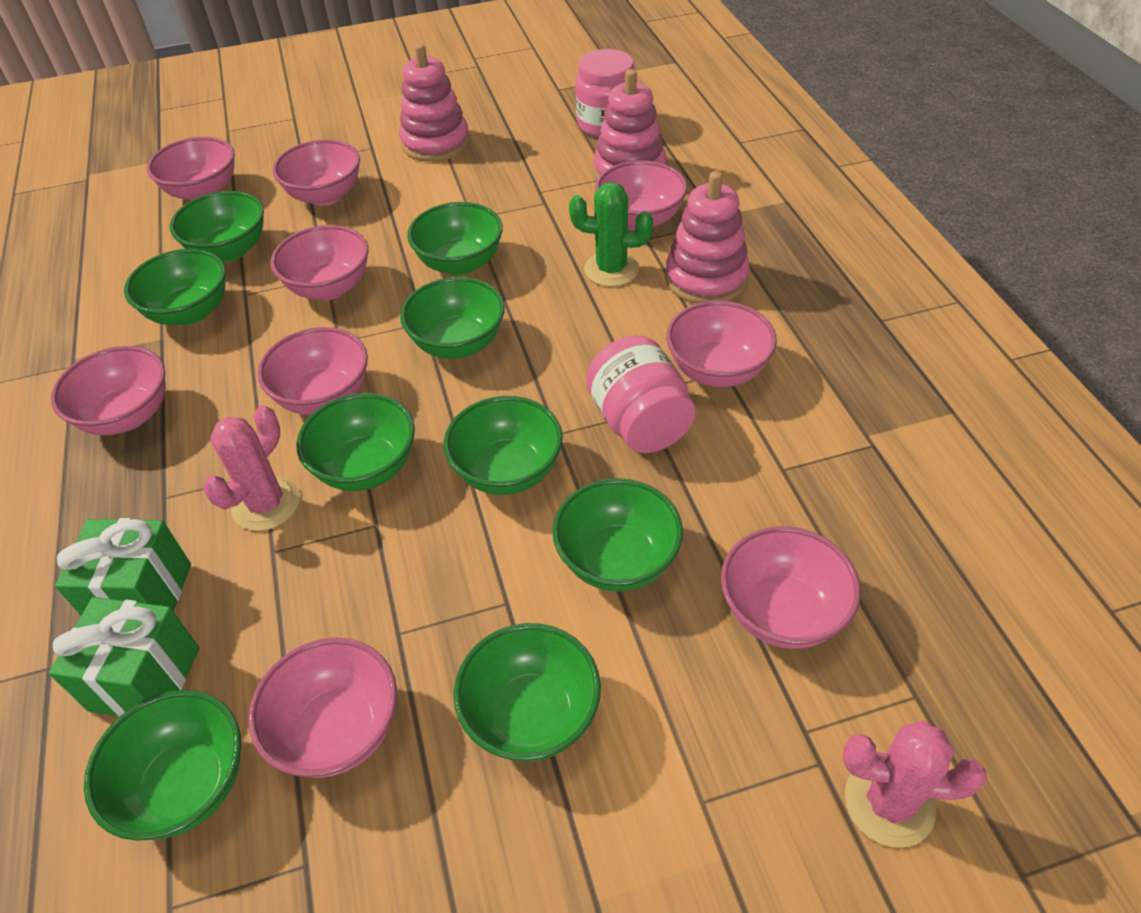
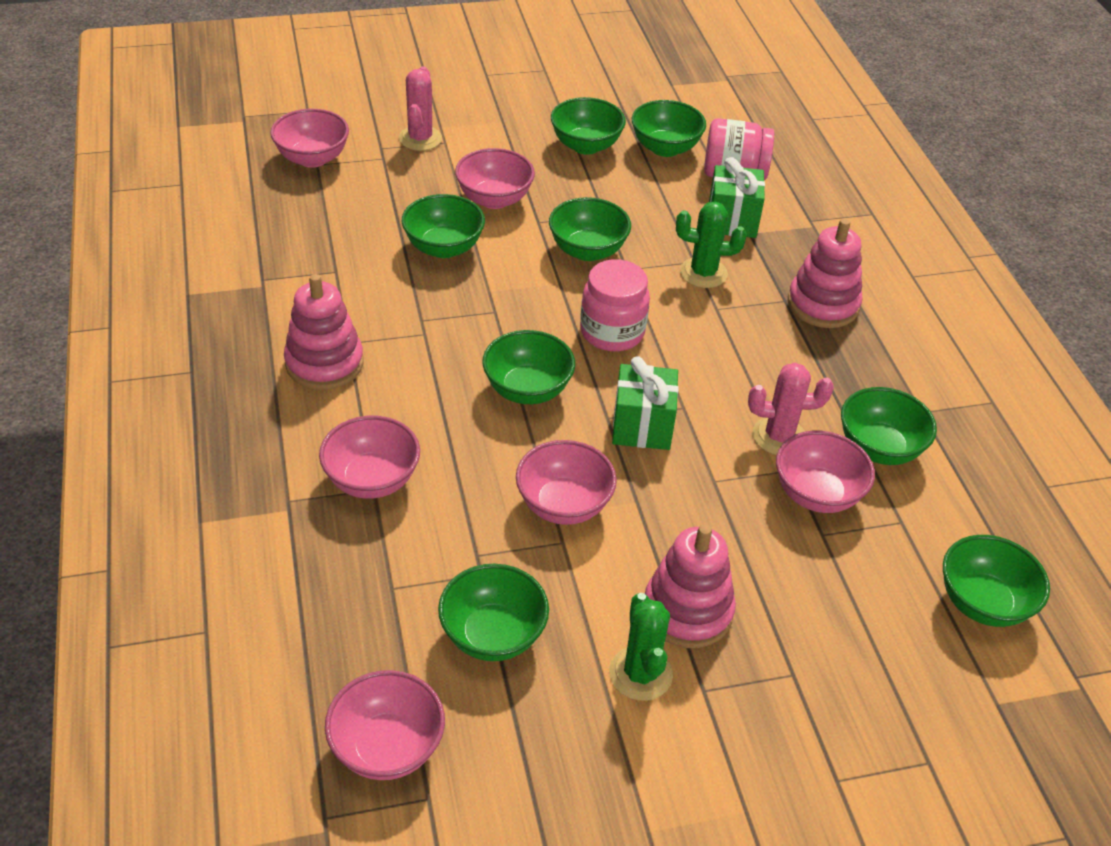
green bowl: 9 -> 8
green cactus: 1 -> 2
pink bowl: 9 -> 6

